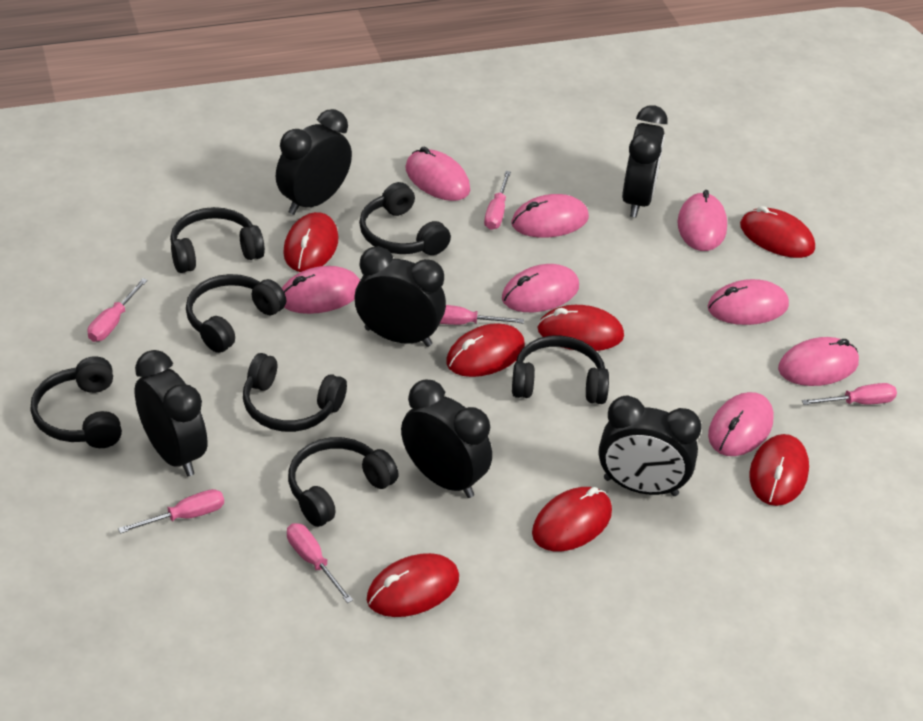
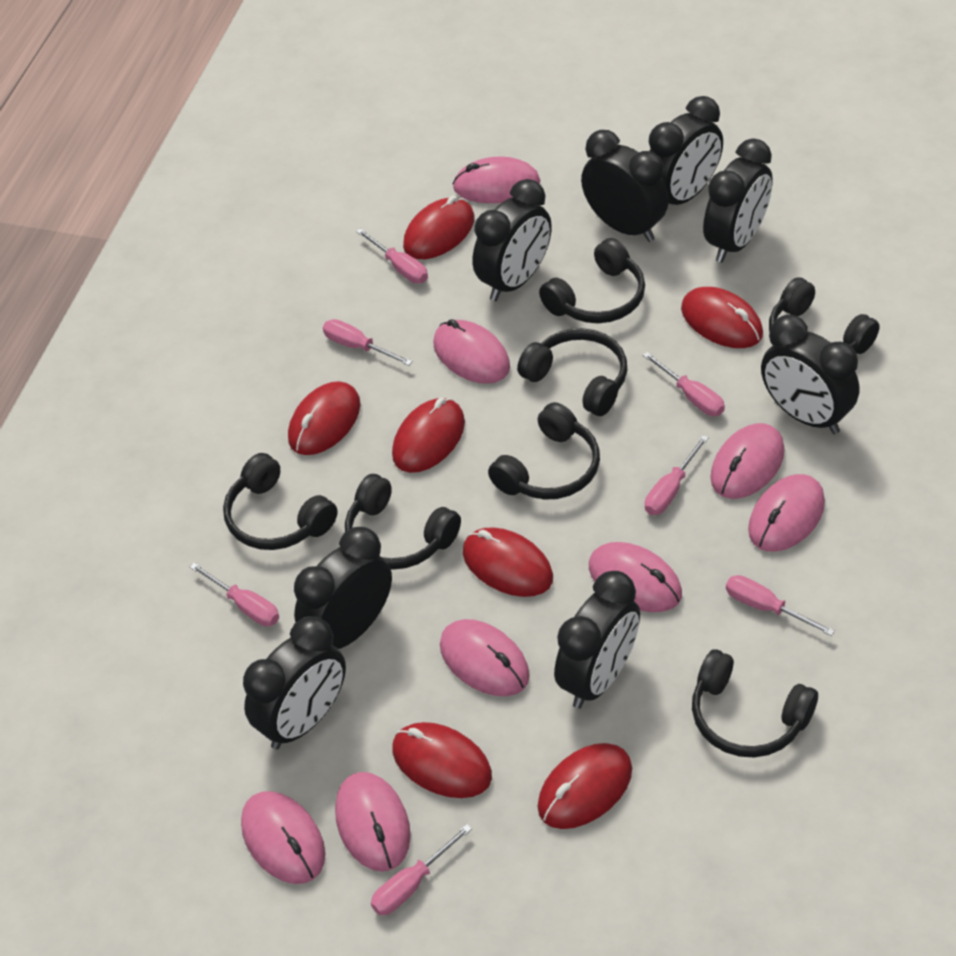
black clock: 6 -> 8
pink screwdriver: 6 -> 7

